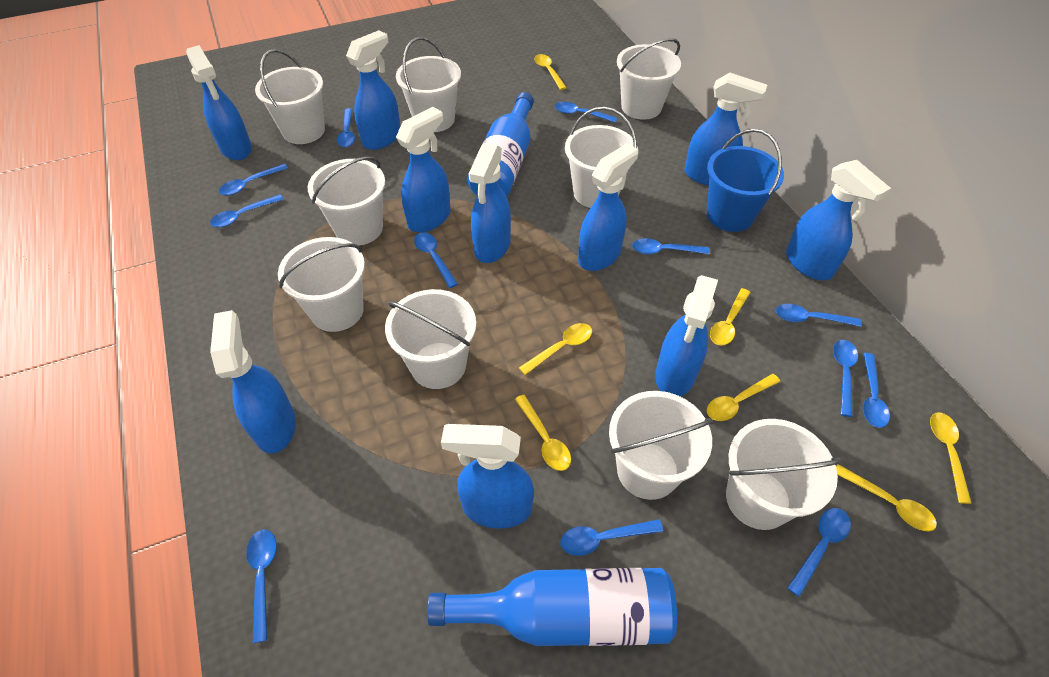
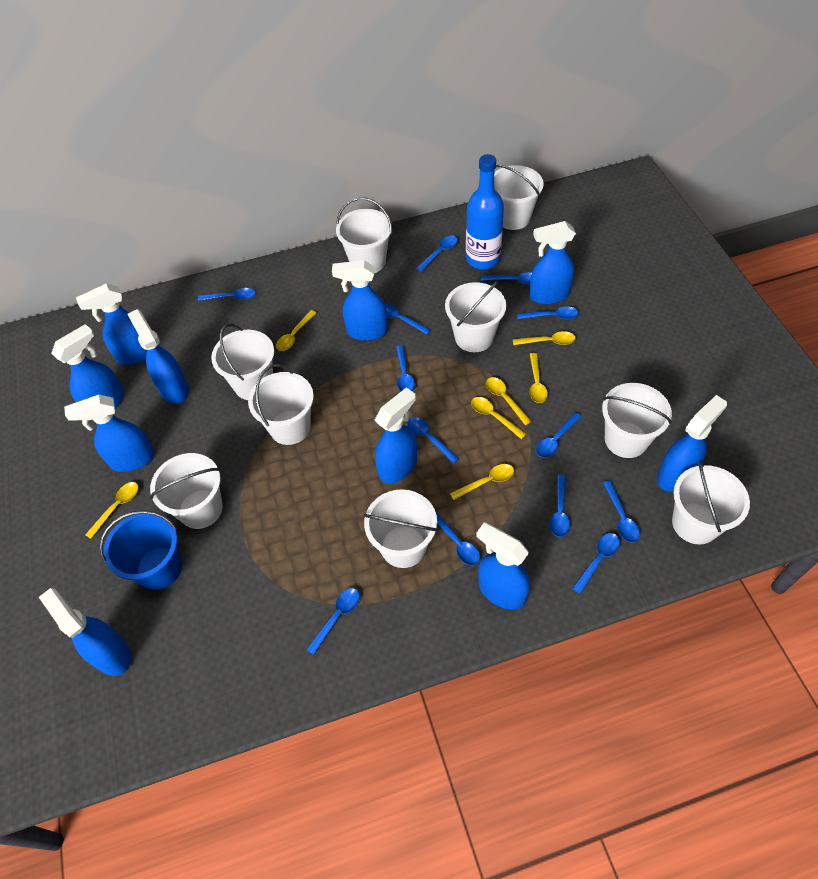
blue bottle: 2 -> 1
blue spoon: 12 -> 13

